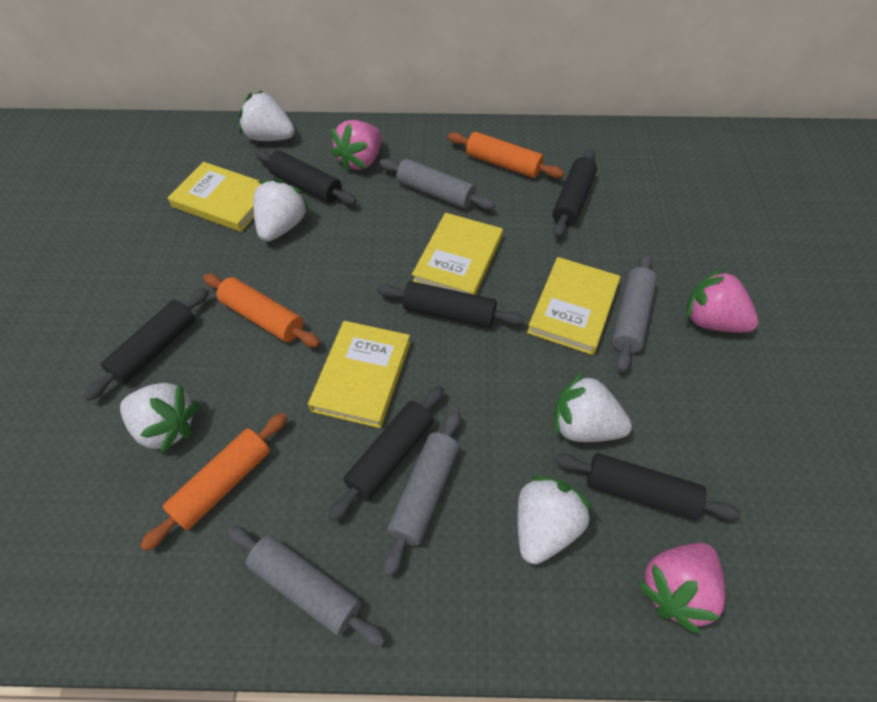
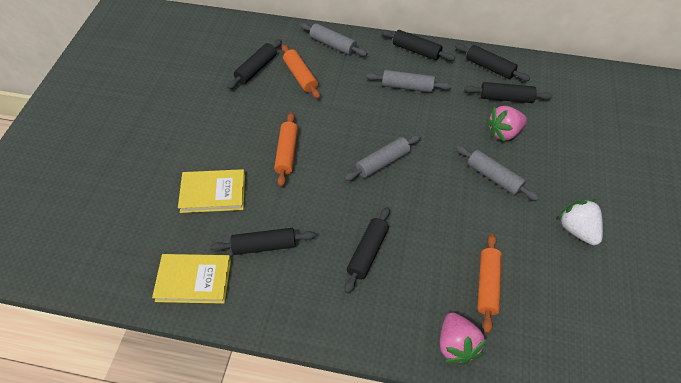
pink strawberry: 3 -> 2
white strawberry: 5 -> 1
yellow book: 4 -> 2

